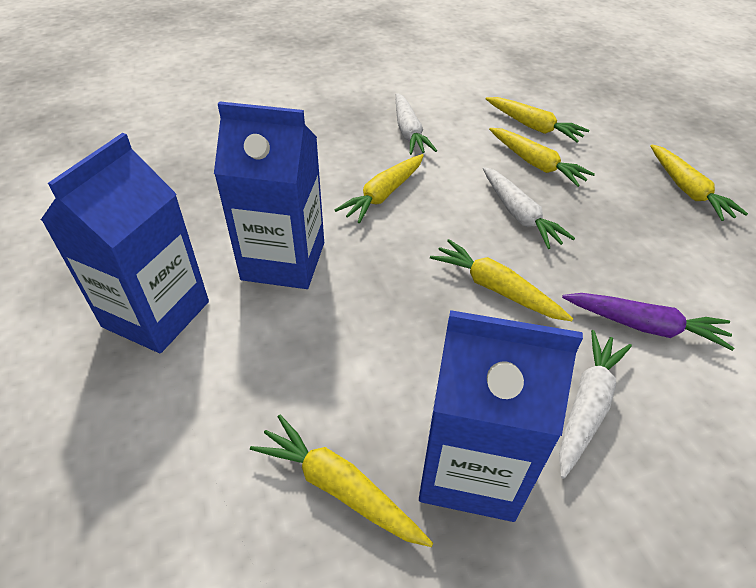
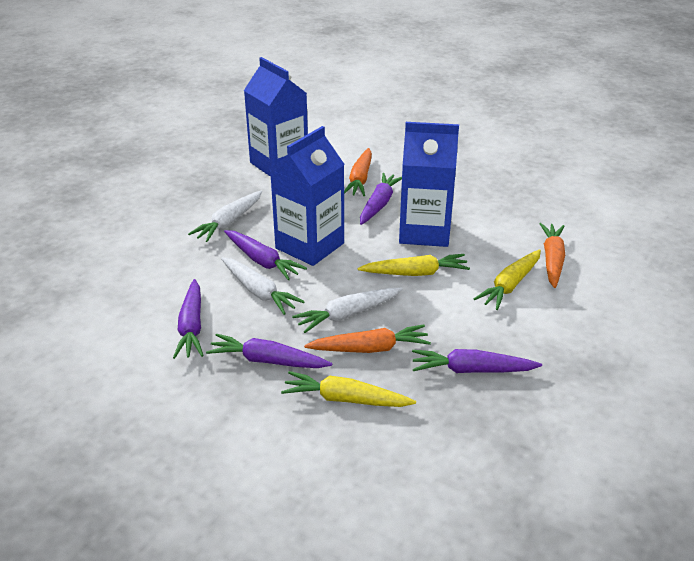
orange carrot: 0 -> 3
purple carrot: 1 -> 5
yellow carrot: 6 -> 3

